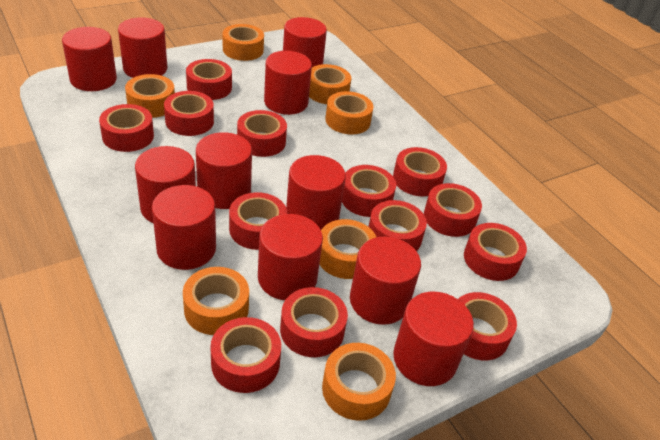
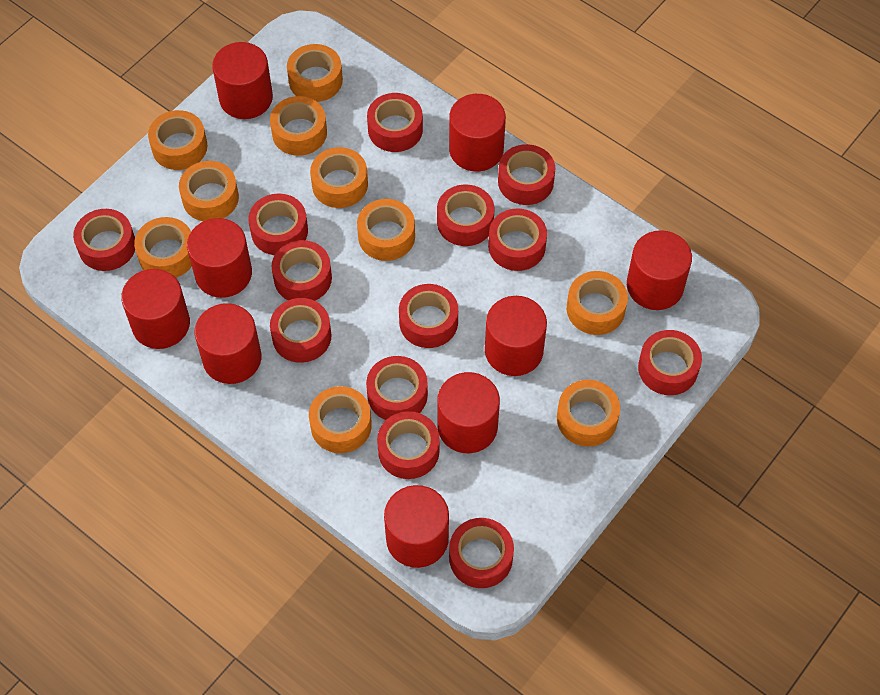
orange tape: 7 -> 10
red cylinder: 11 -> 9

